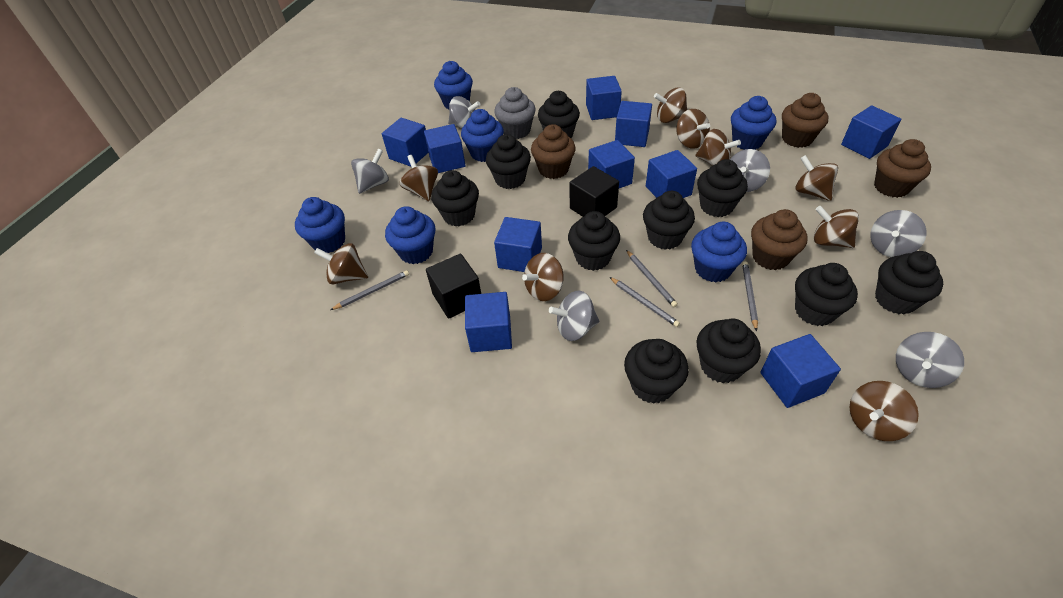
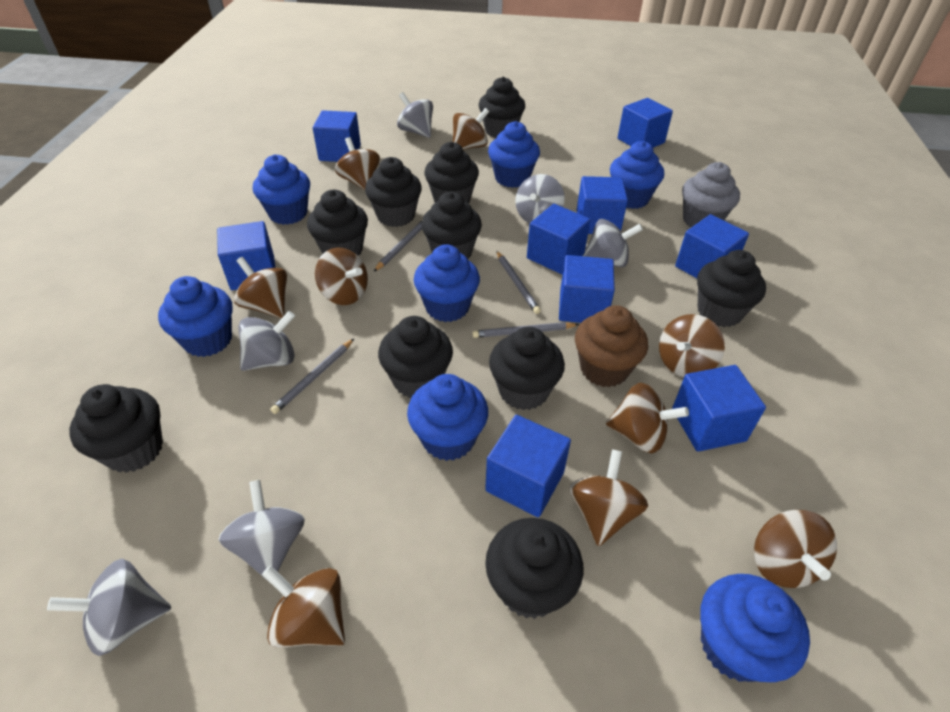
black cube: 2 -> 0
blue cube: 10 -> 9
blue cupcake: 6 -> 7
brown cupcake: 4 -> 1

